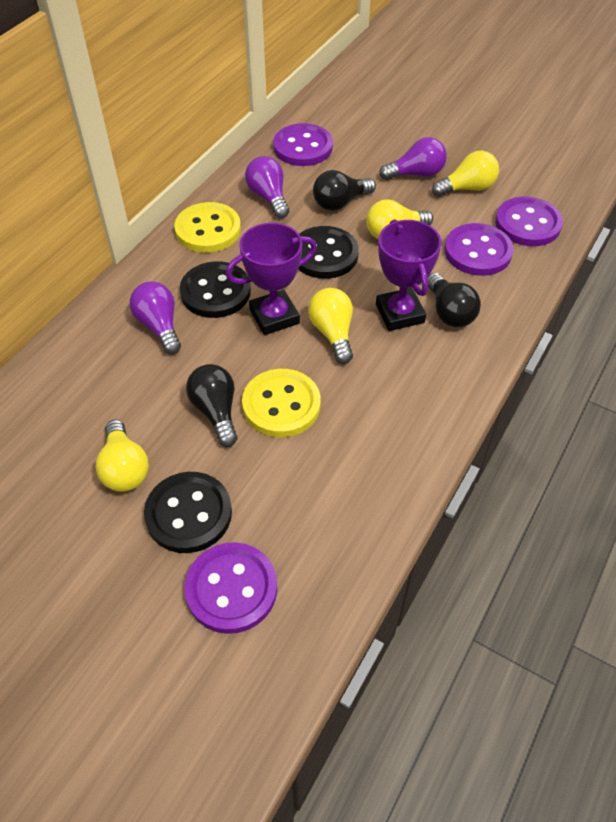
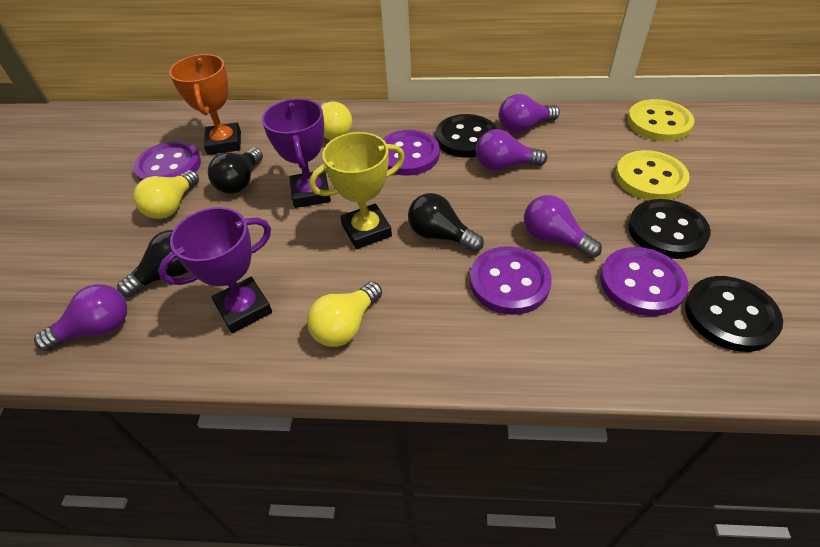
orange trophy: 0 -> 1
purple light bulb: 3 -> 4
yellow light bulb: 4 -> 3
yellow trophy: 0 -> 1

